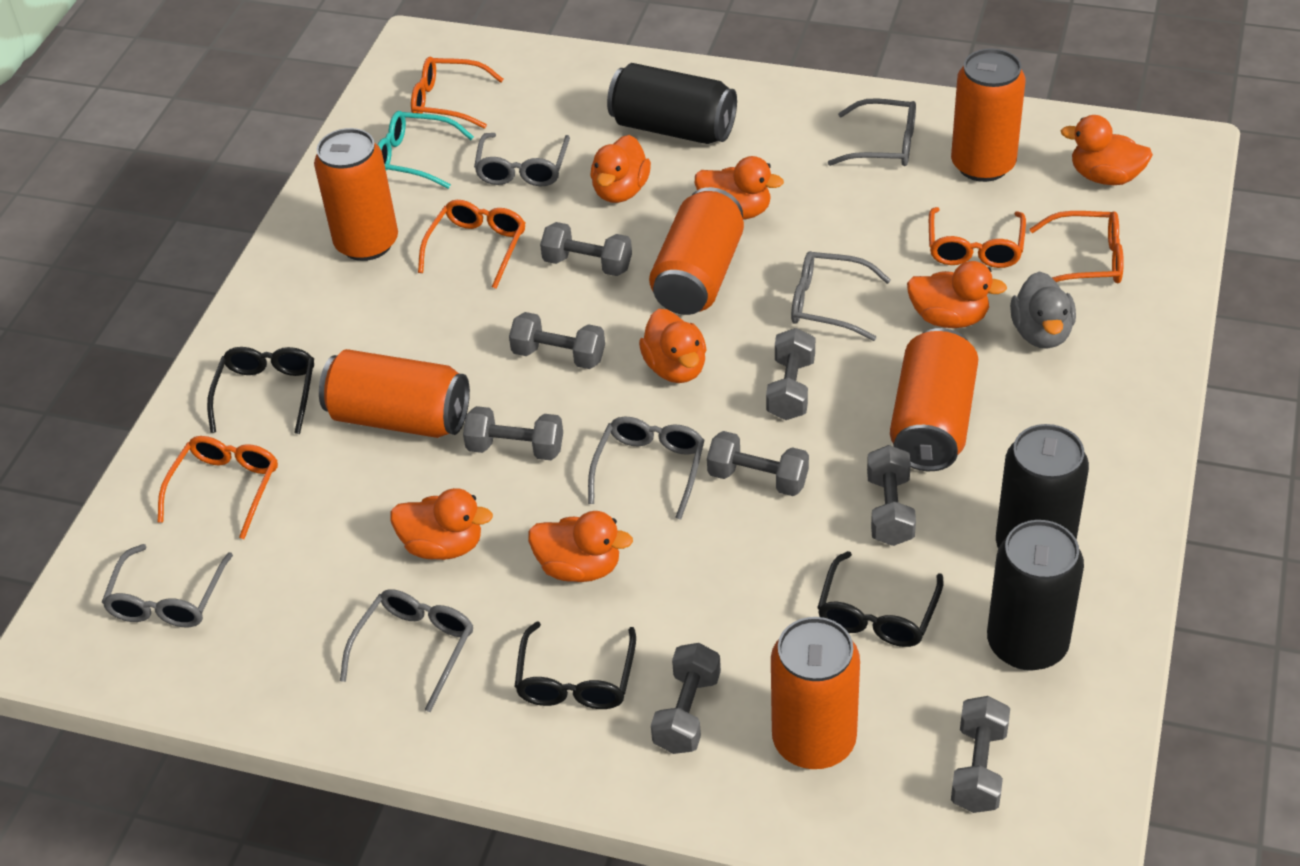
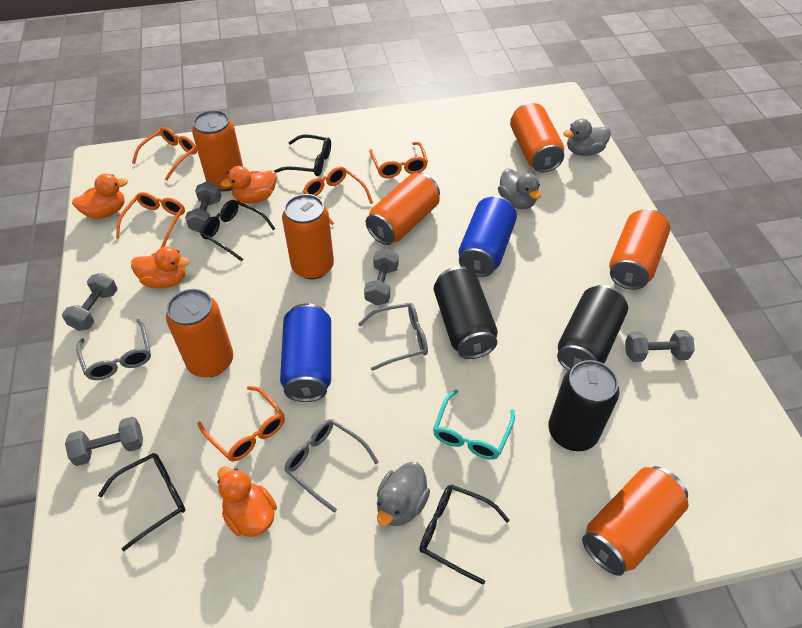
black glasses: 3 -> 4
blue can: 0 -> 2
grey duck: 1 -> 3
grey dumbbell: 8 -> 5
grey glasses: 6 -> 3
orange can: 6 -> 7
orange duck: 7 -> 4

